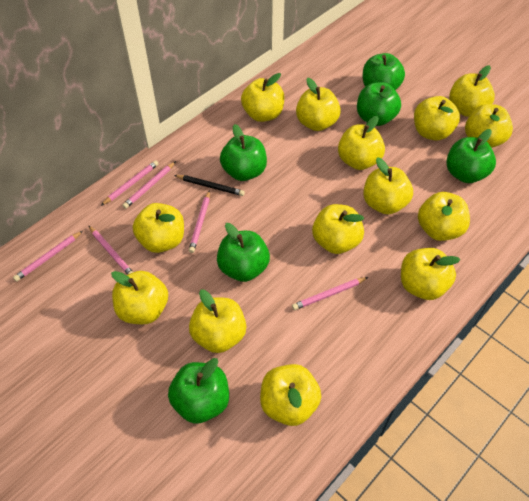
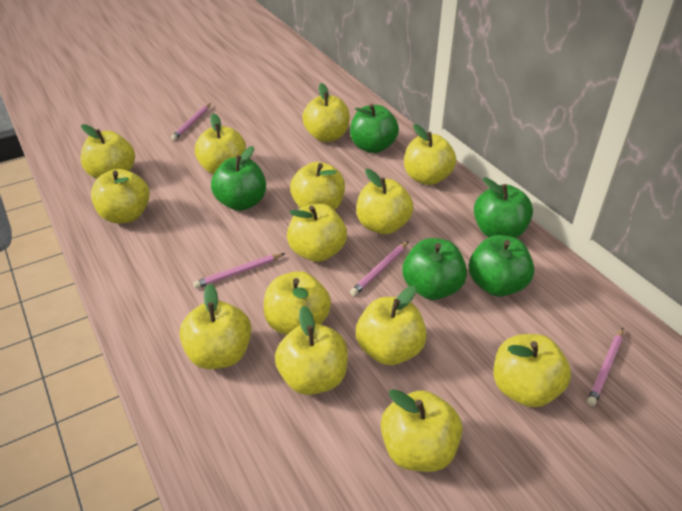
black pencil: 1 -> 0
green apple: 6 -> 5
pink pencil: 6 -> 4

